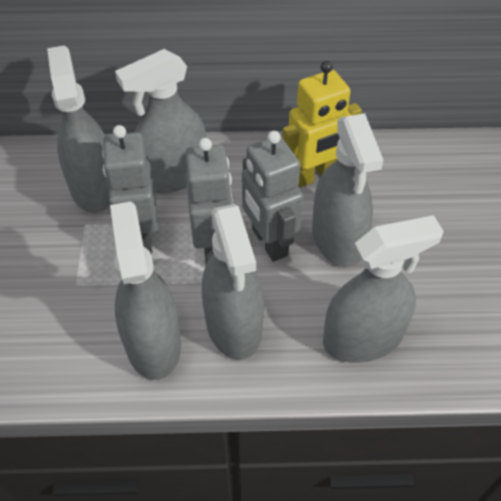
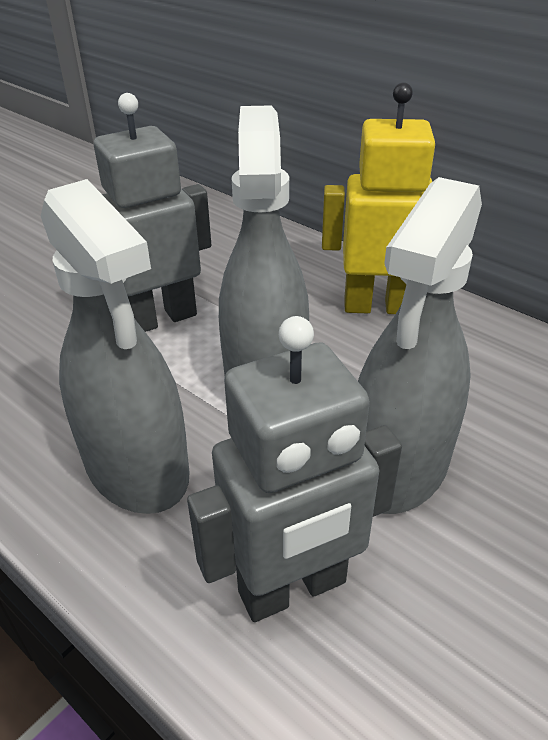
grey robot: 3 -> 2
grey spray bottle: 6 -> 3

